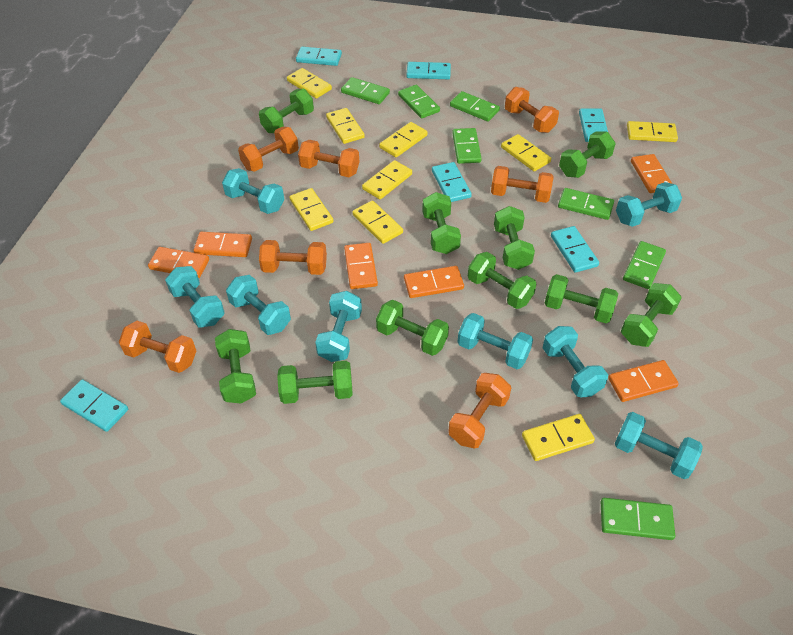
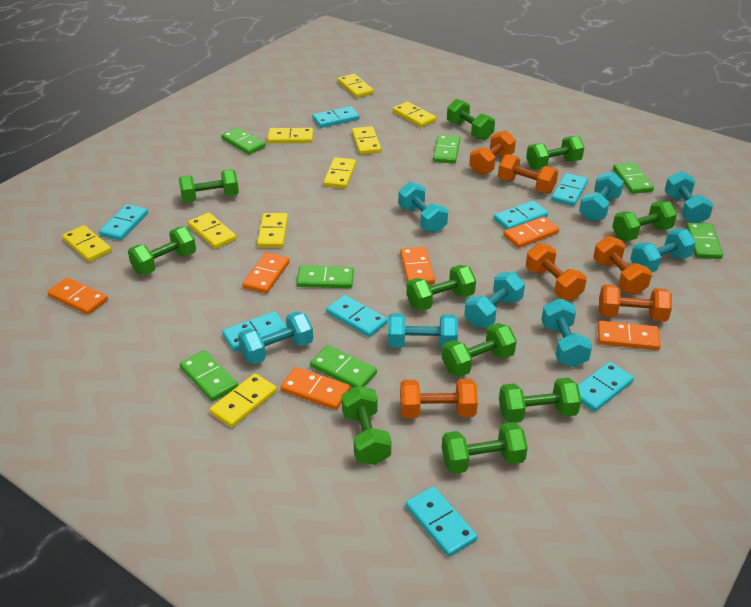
orange dumbbell: 7 -> 6
turquoise domino: 6 -> 8

